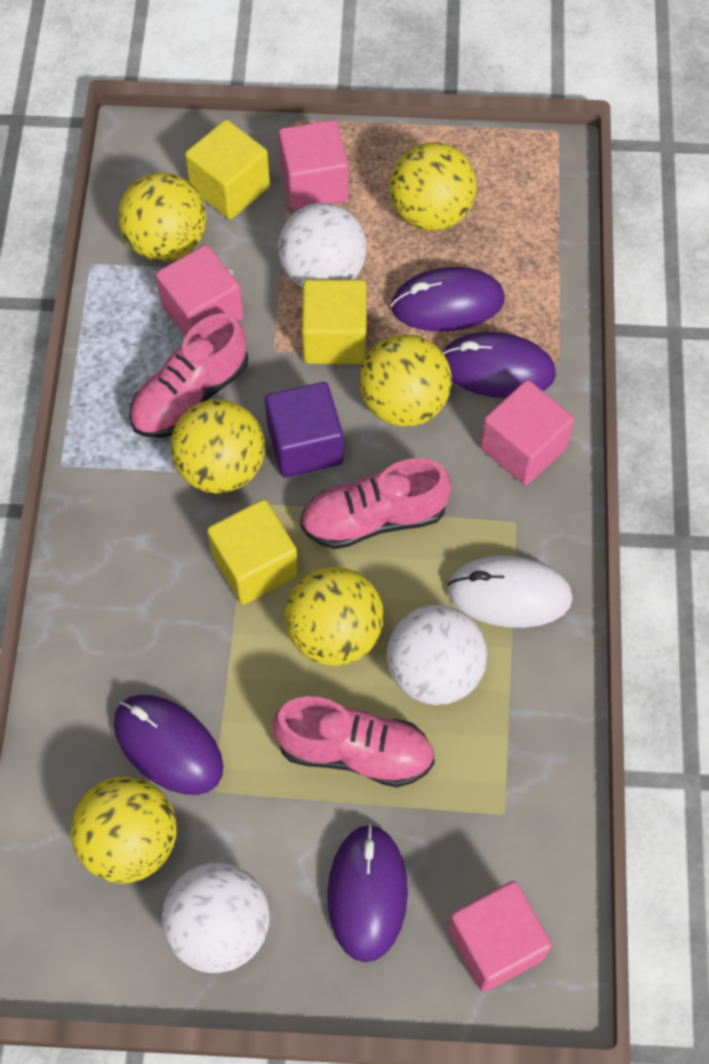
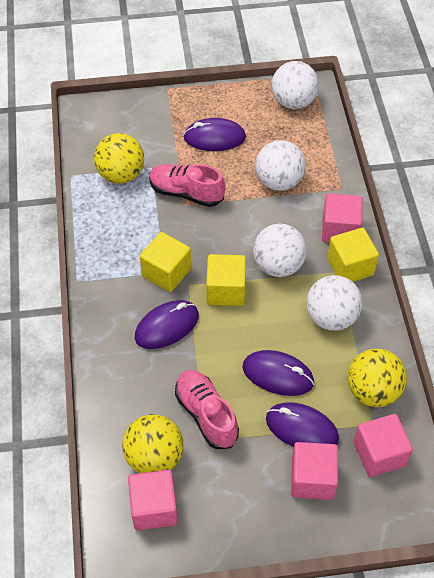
pink shoe: 3 -> 2
purple cube: 1 -> 0
white ball: 3 -> 4
white mouse: 1 -> 0
yellow ball: 6 -> 3

